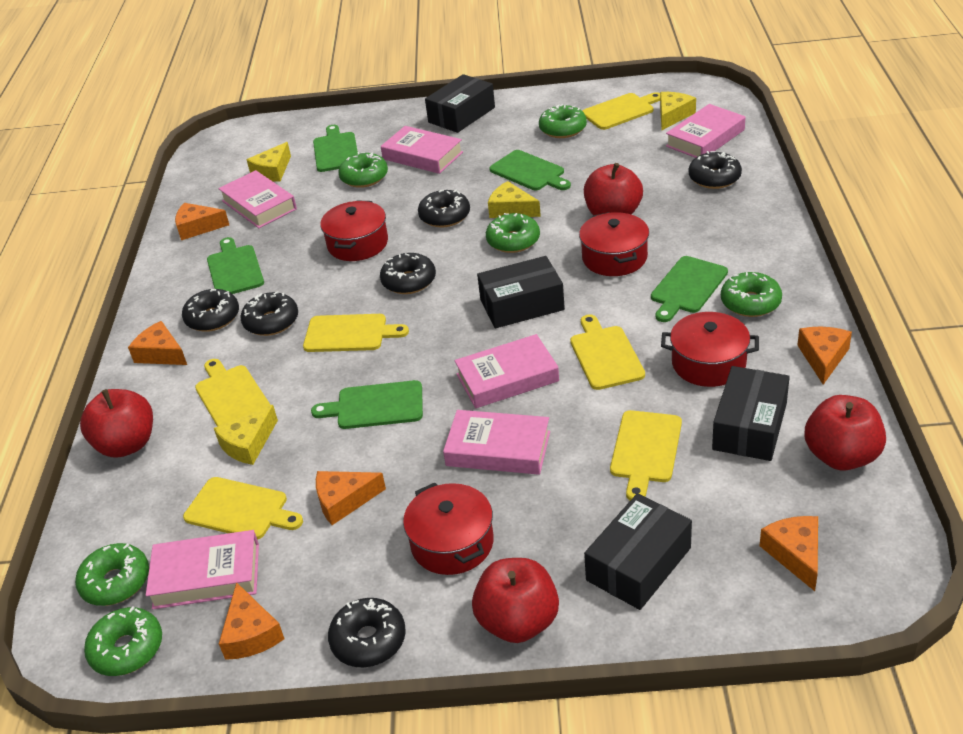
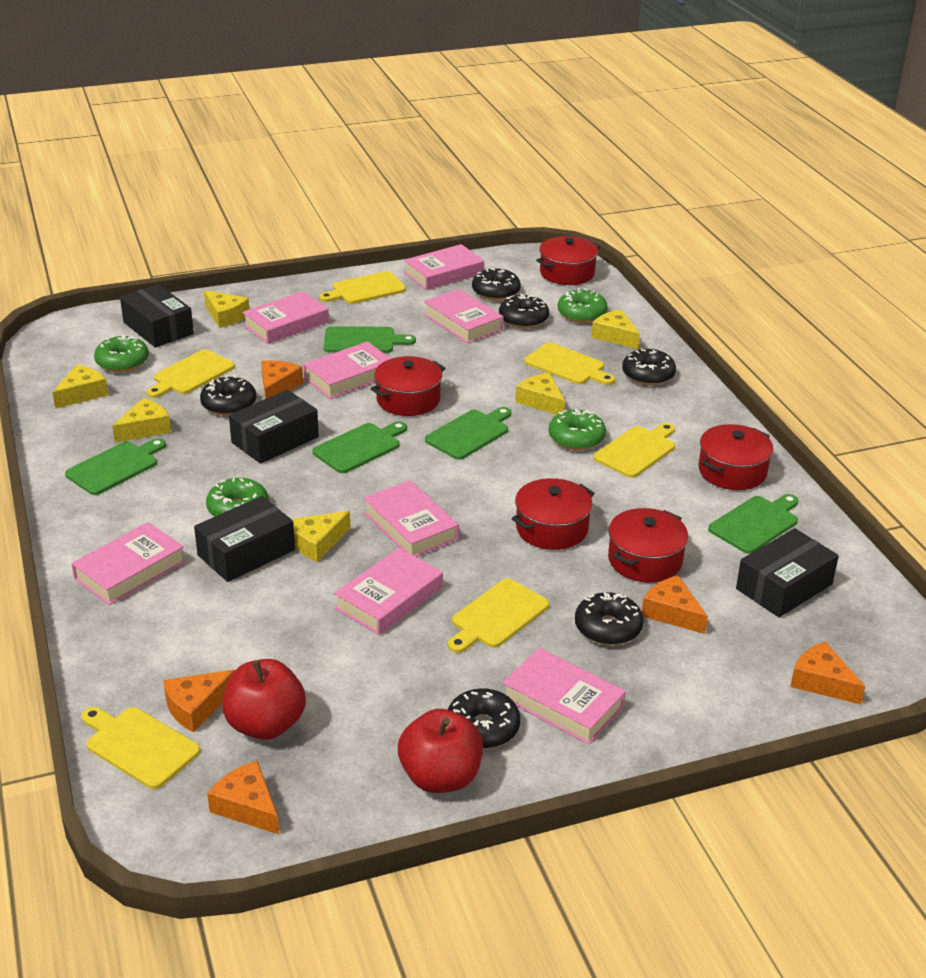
green donut: 6 -> 4
orange cheese: 6 -> 5
pink book: 6 -> 8
red apple: 4 -> 2
red pot: 4 -> 5
yellow cheese: 4 -> 6

